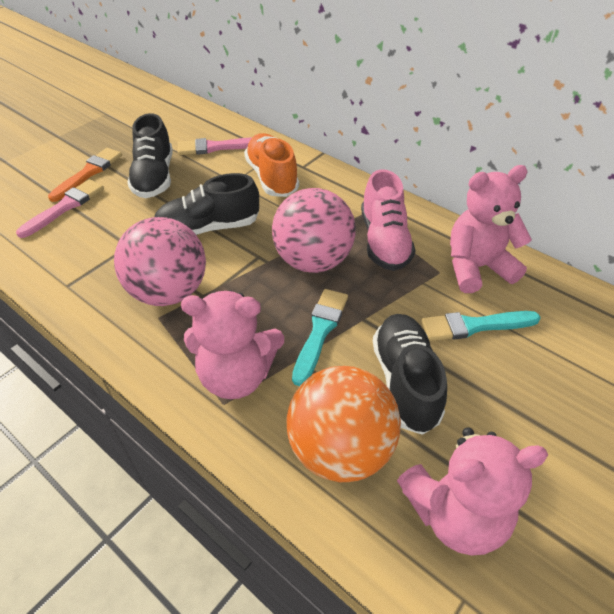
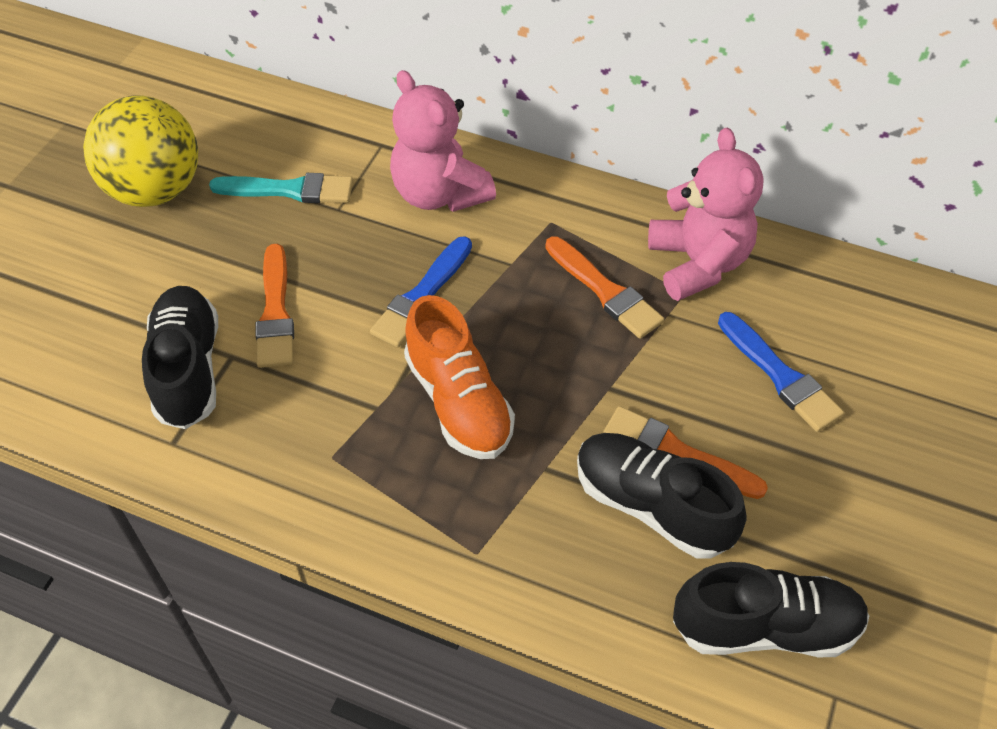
blue brush: 0 -> 2
orange ball: 1 -> 0
orange brush: 1 -> 3
pink ball: 2 -> 0
pink brush: 2 -> 0
pink shoe: 1 -> 0
pink teddy bear: 3 -> 2
turquoise brush: 2 -> 1
yellow ball: 0 -> 1

